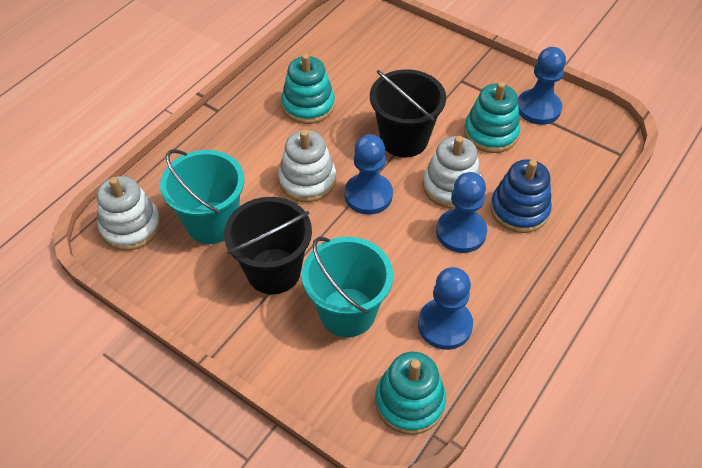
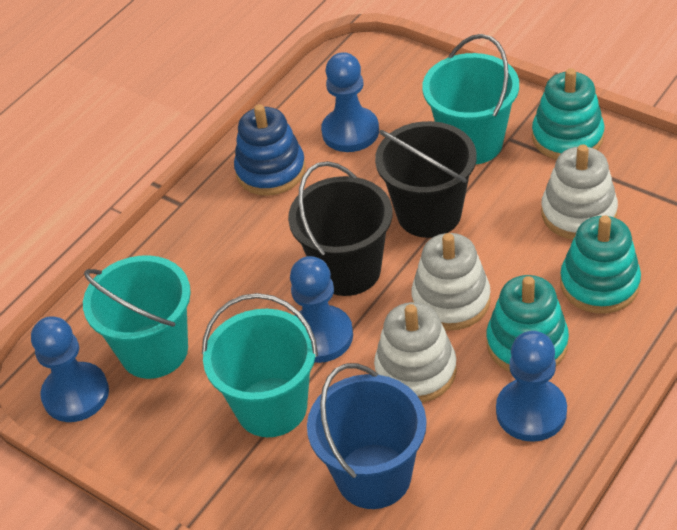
blue bucket: 0 -> 1
turquoise bucket: 2 -> 3

